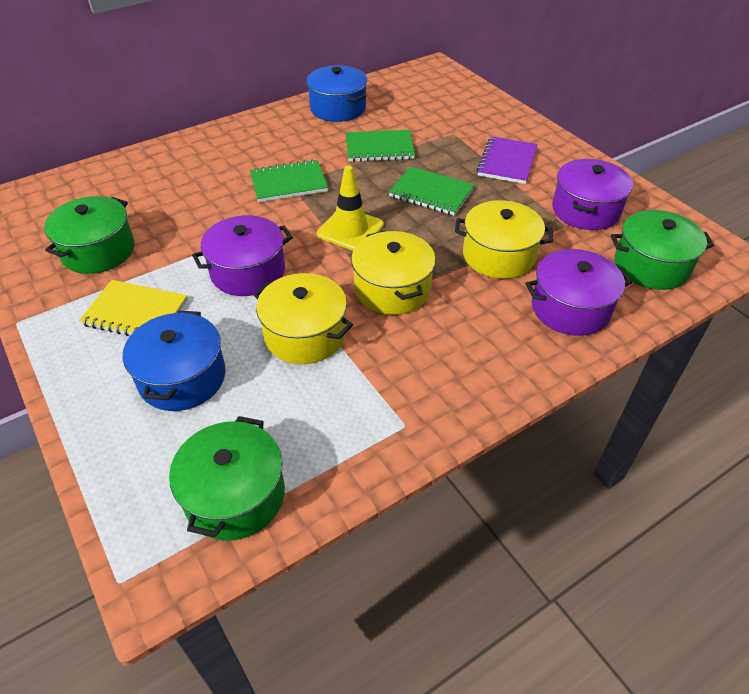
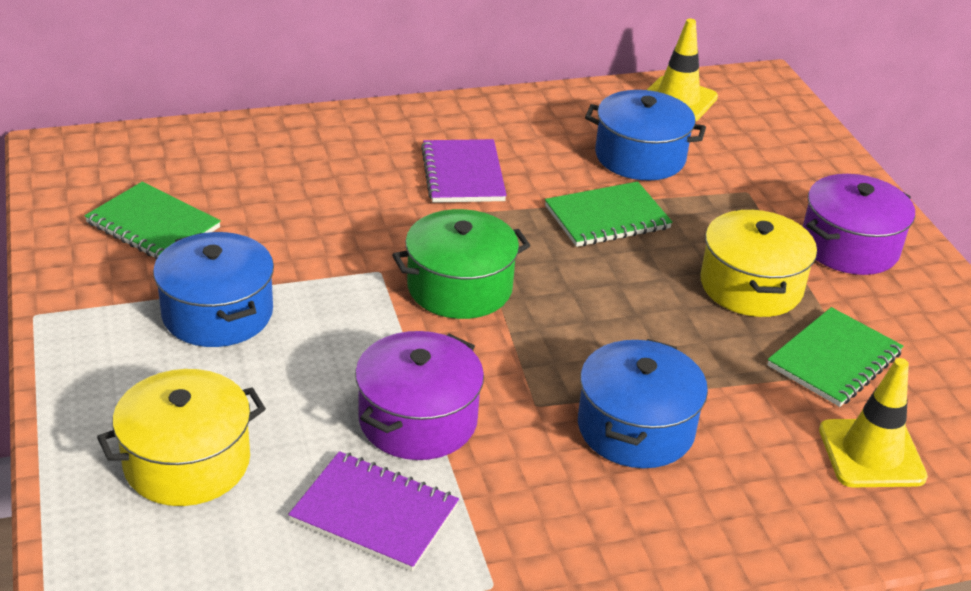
blue pot: 2 -> 3
green pot: 3 -> 1
purple notebook: 1 -> 2
purple pot: 3 -> 2
yellow notebook: 1 -> 0
yellow pot: 3 -> 2
yellow traffic cone: 1 -> 2

